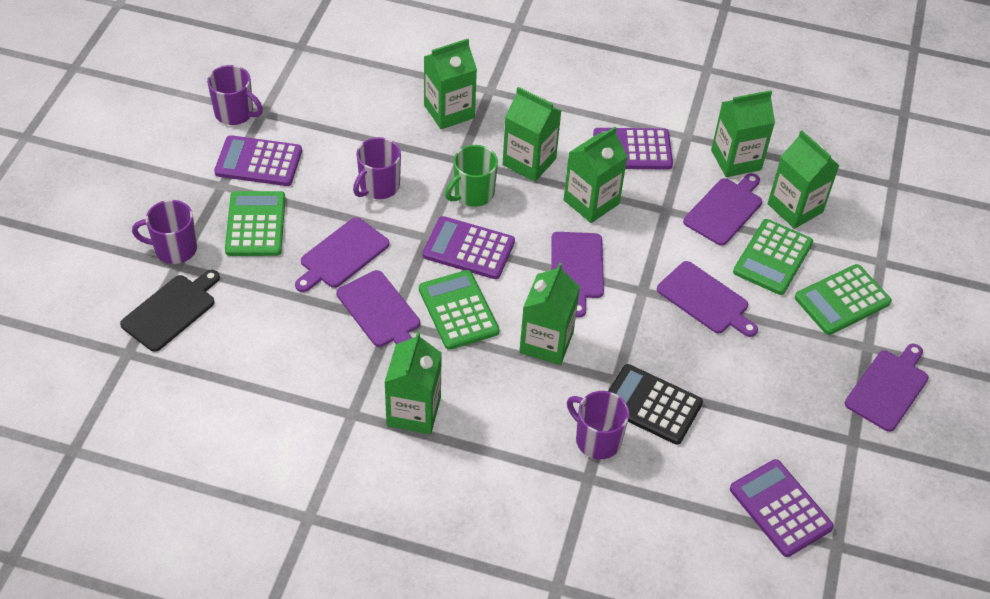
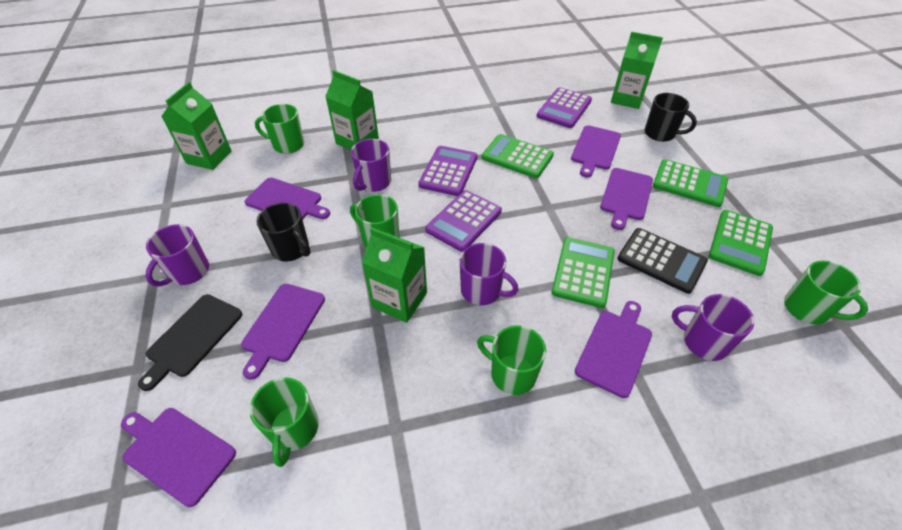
black mug: 0 -> 2
green carton: 7 -> 4
green mug: 1 -> 5
purple calculator: 4 -> 3

